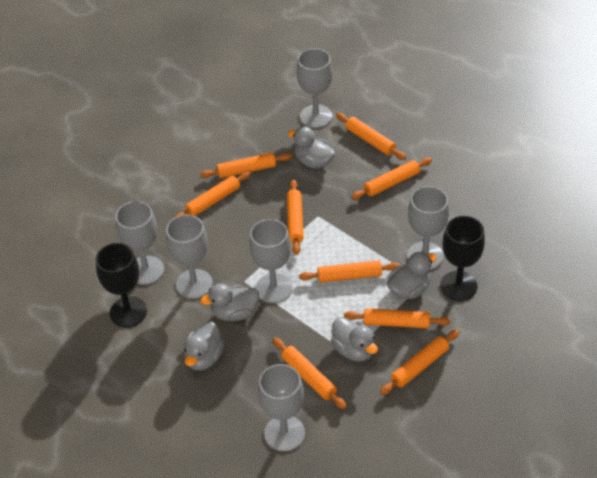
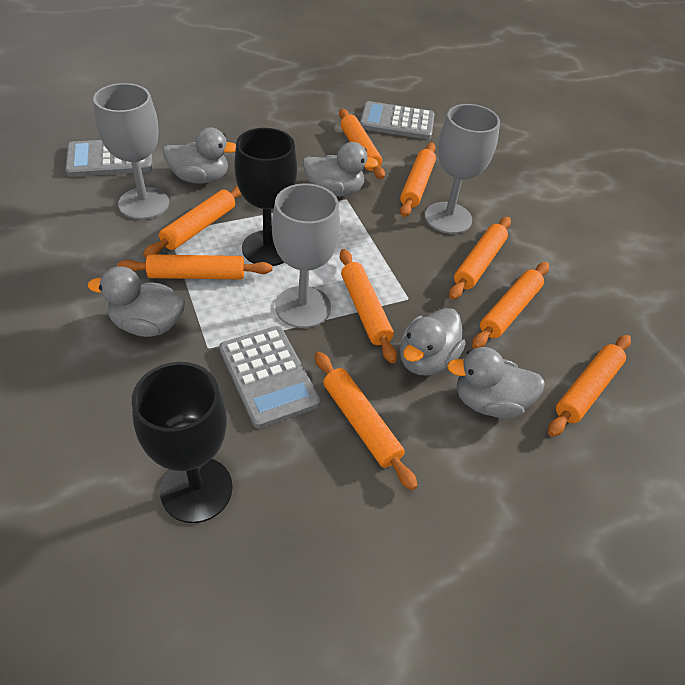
grey calculator: 0 -> 3
grey goblet: 6 -> 3

